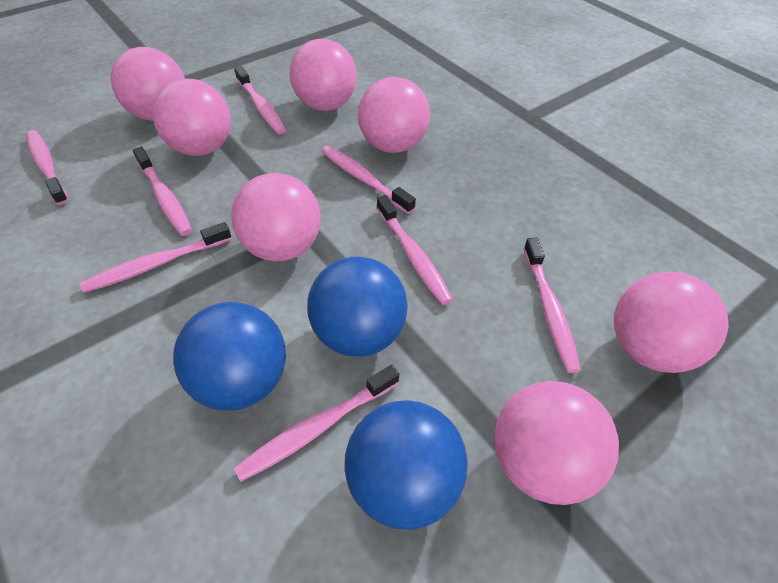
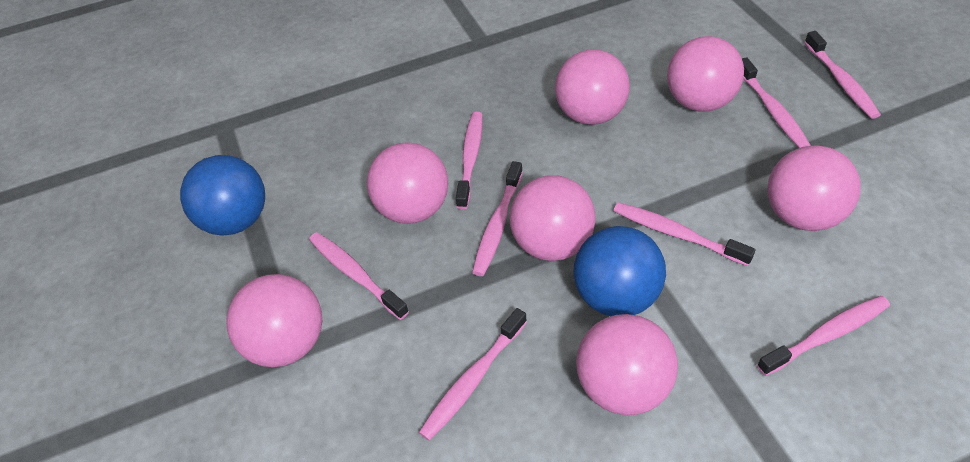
blue ball: 3 -> 2

